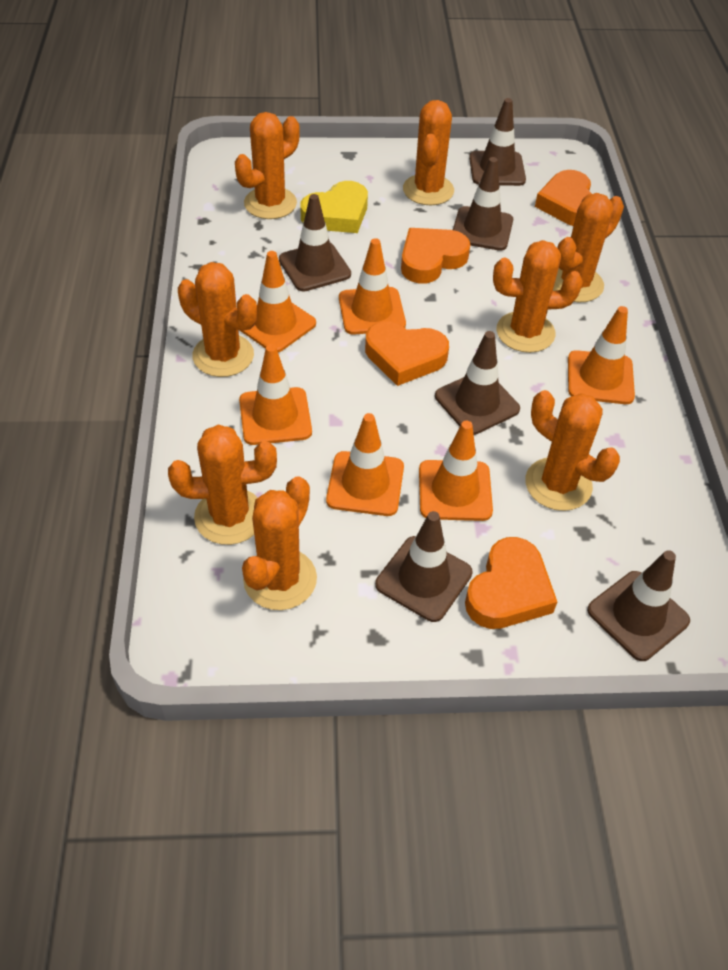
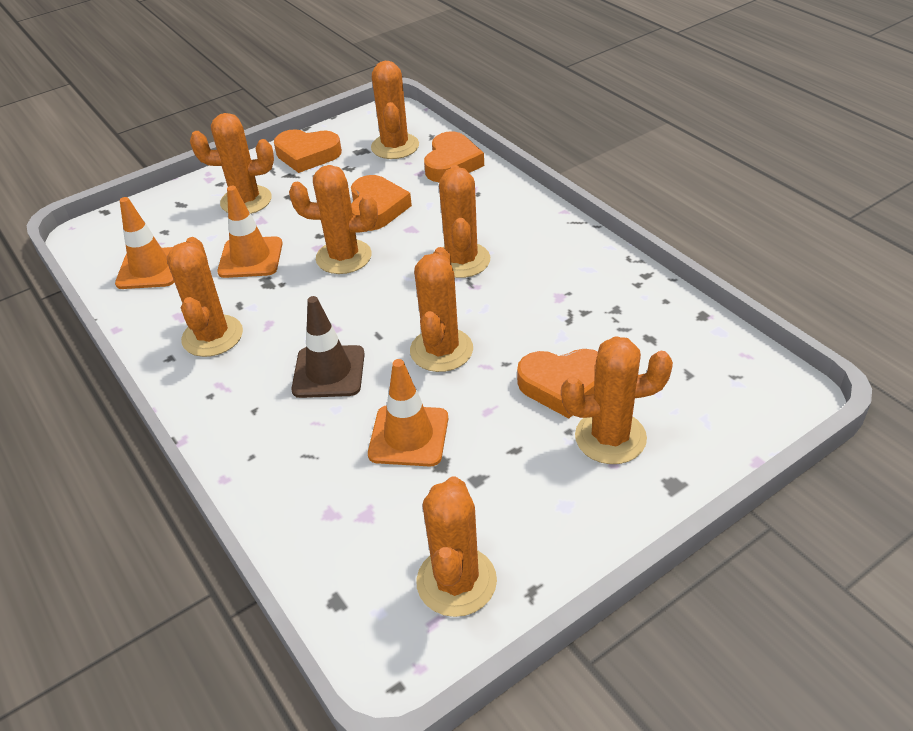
brown traffic cone: 6 -> 1
orange traffic cone: 6 -> 3
yellow heart: 1 -> 0

